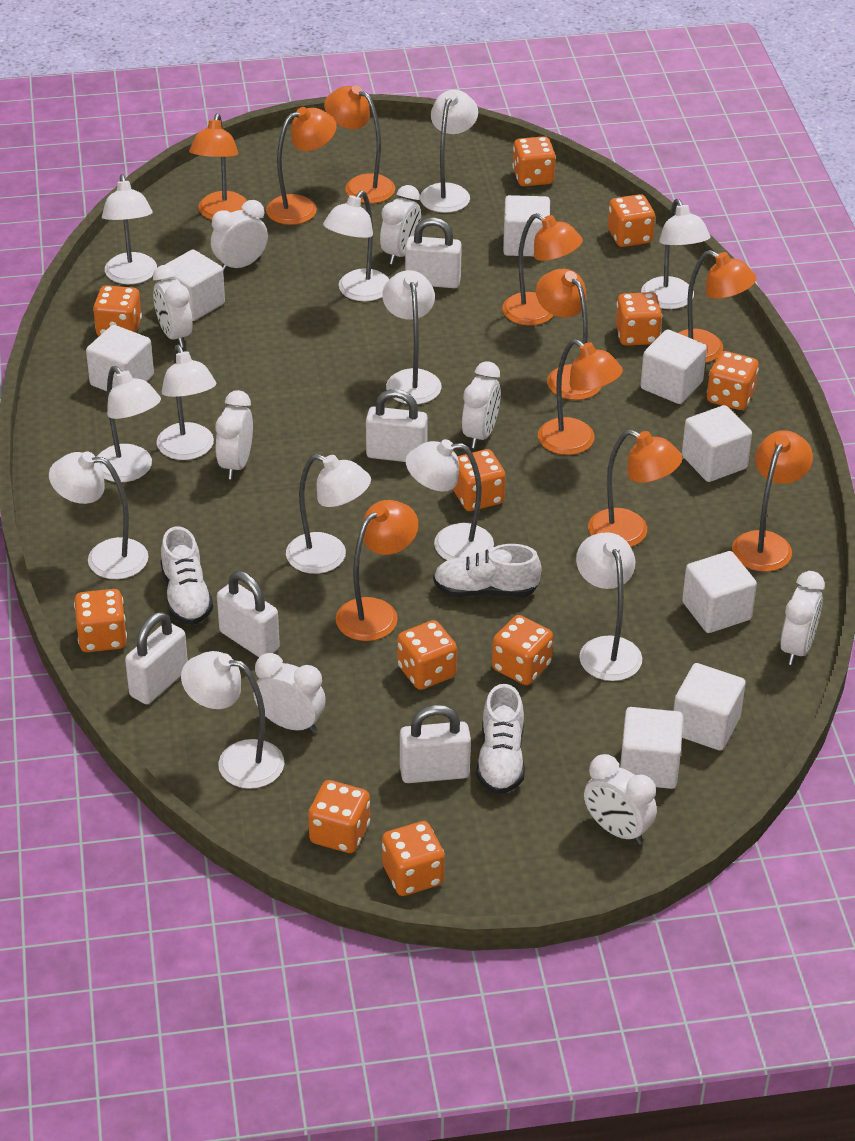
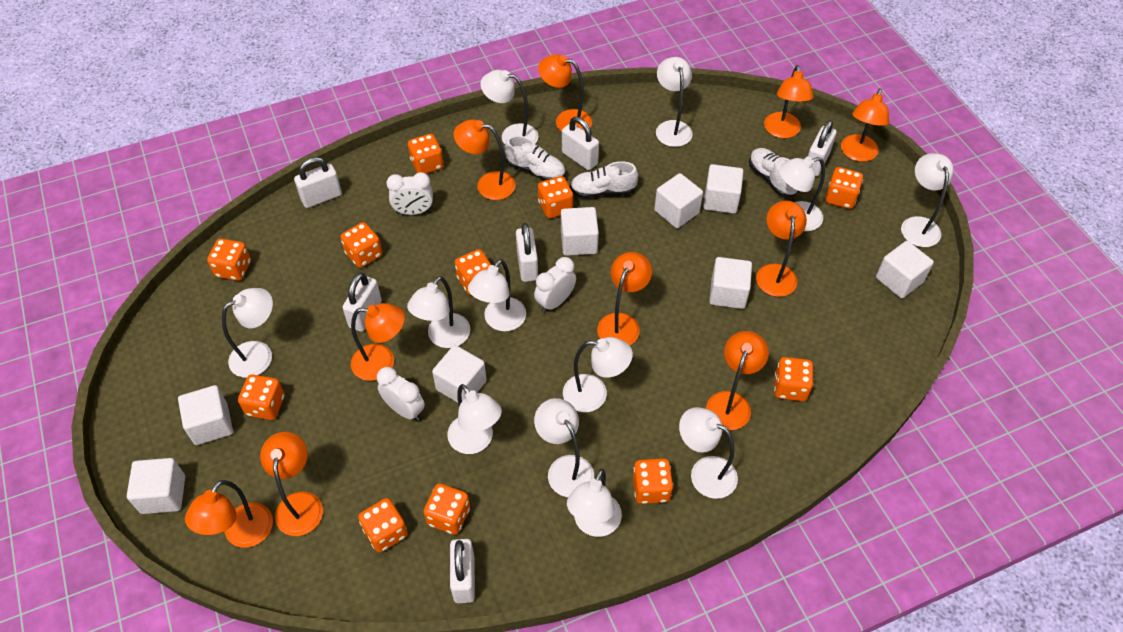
white clock: 8 -> 3
white padlock: 5 -> 6

